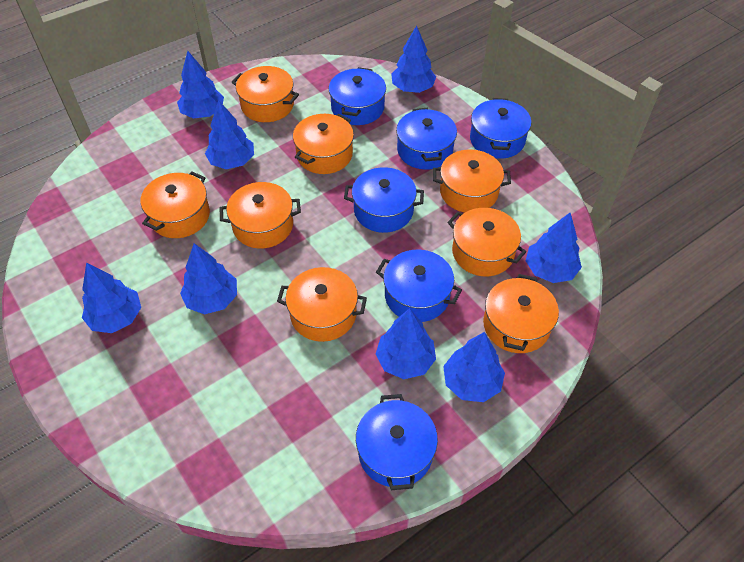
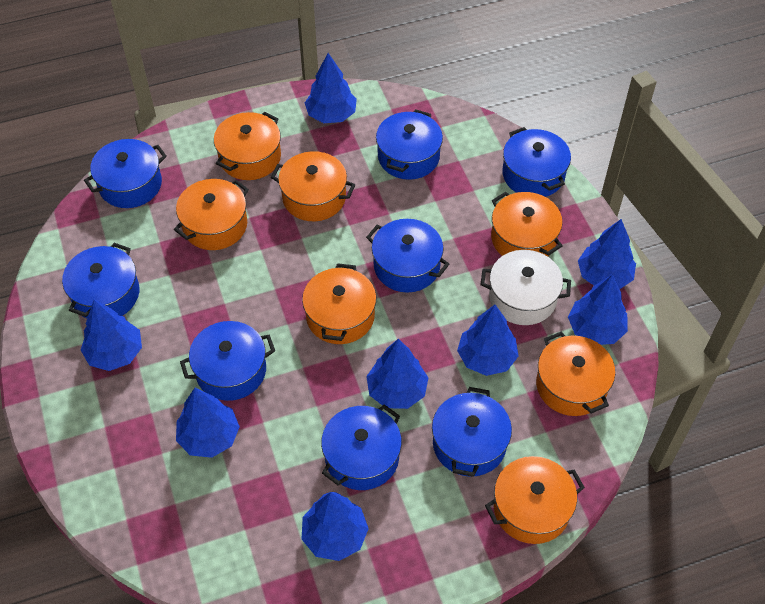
blue pot: 6 -> 8
orange pot: 8 -> 7
white pot: 0 -> 1

